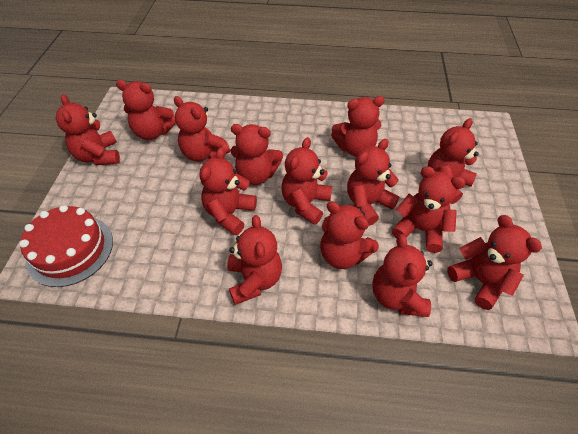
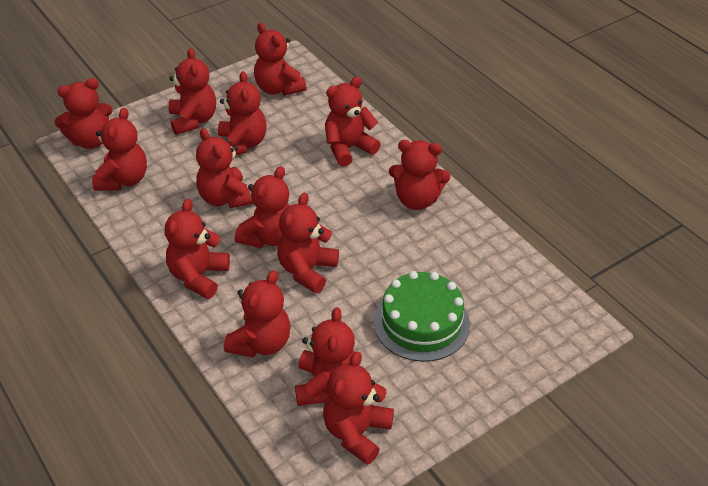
green cake: 0 -> 1
red cake: 1 -> 0

